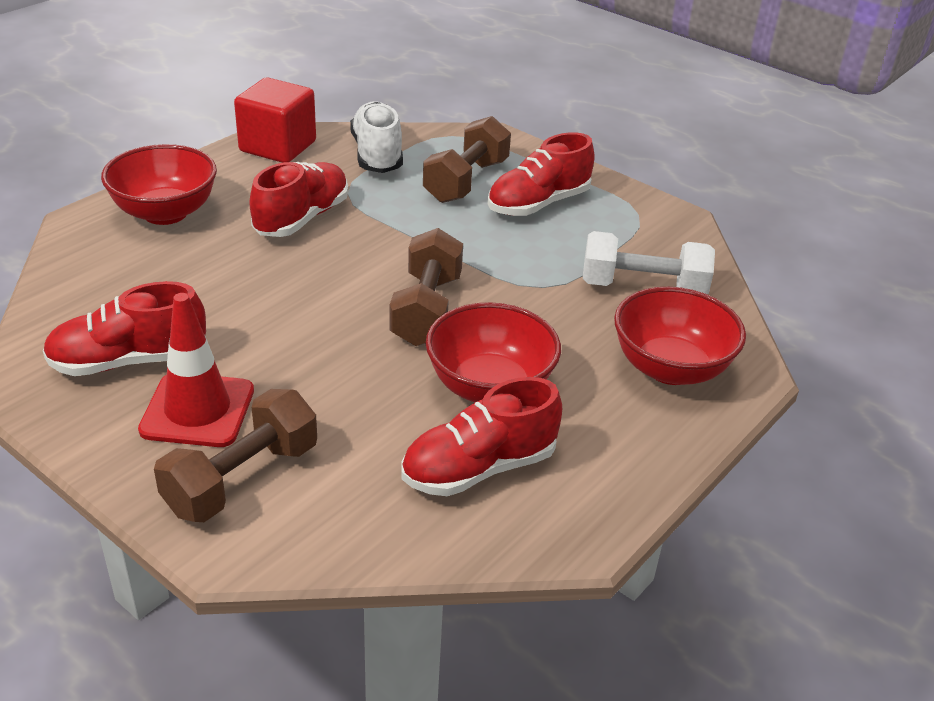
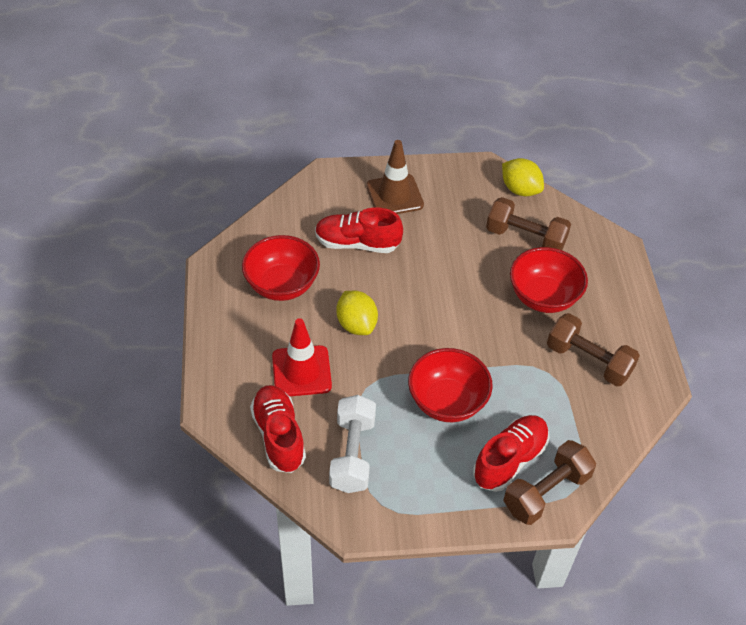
brown traffic cone: 0 -> 1
red cube: 1 -> 0
red shoe: 4 -> 3
white shoe: 1 -> 0
yellow lemon: 0 -> 2

